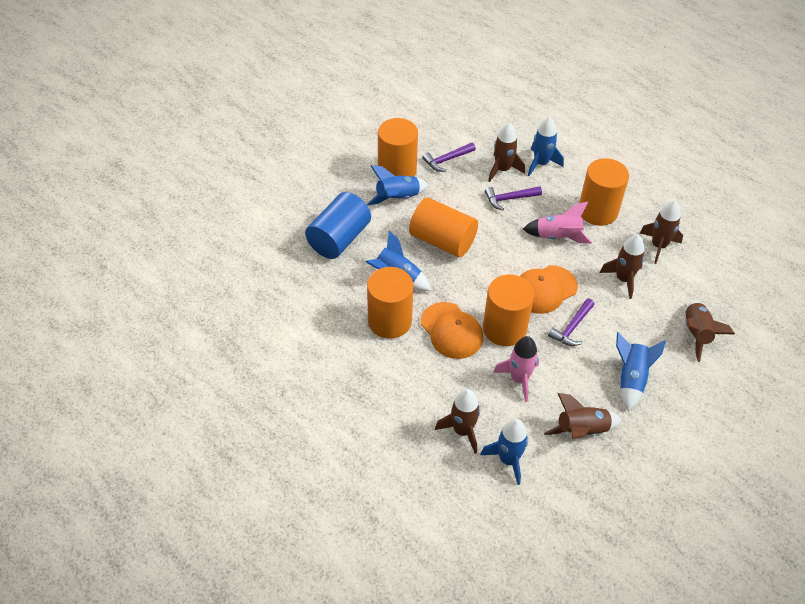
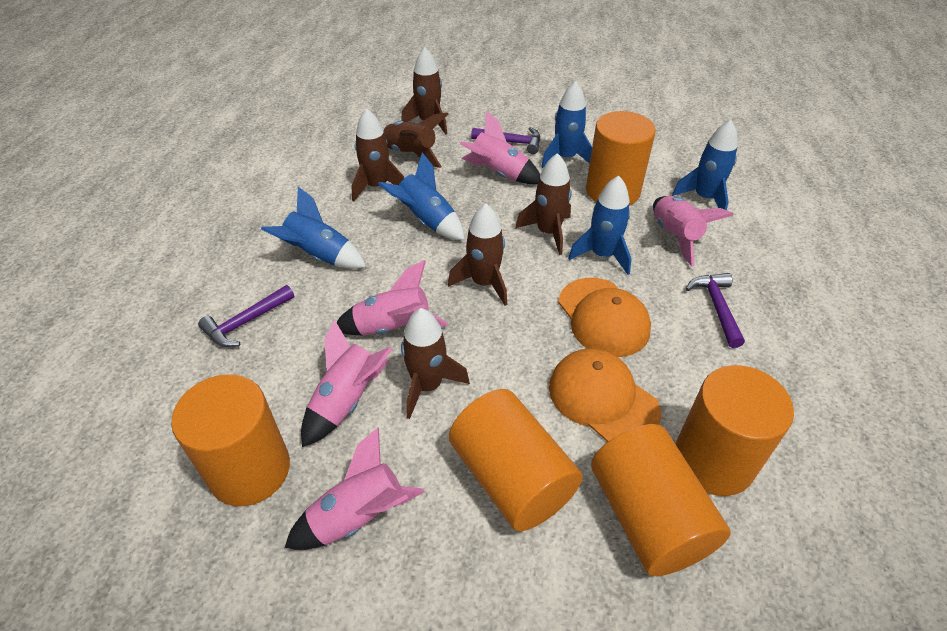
blue cylinder: 1 -> 0
pink rocket: 2 -> 5

